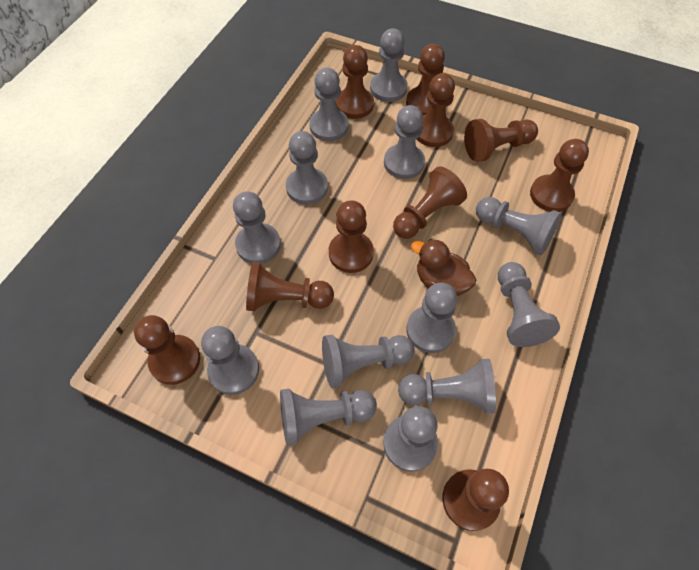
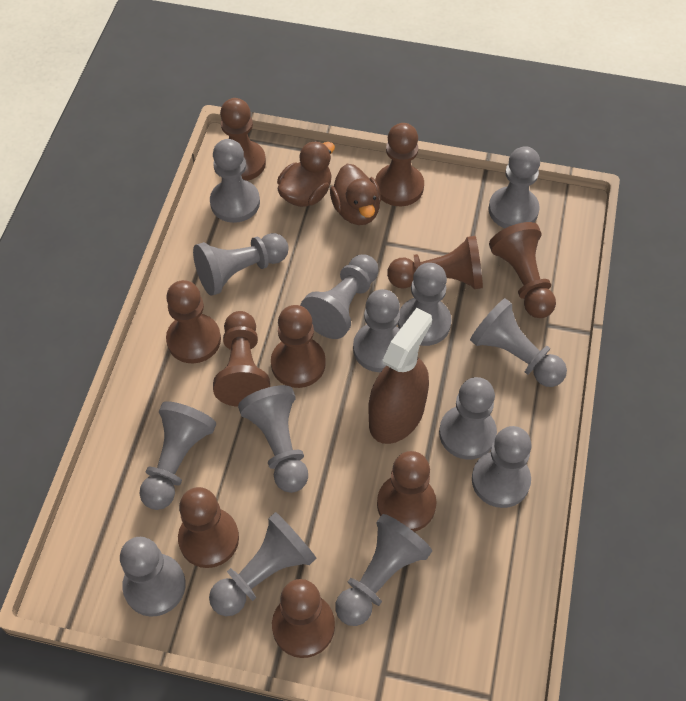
brown duck: 1 -> 2
brown spray bottle: 0 -> 1
grey pawn: 13 -> 14

